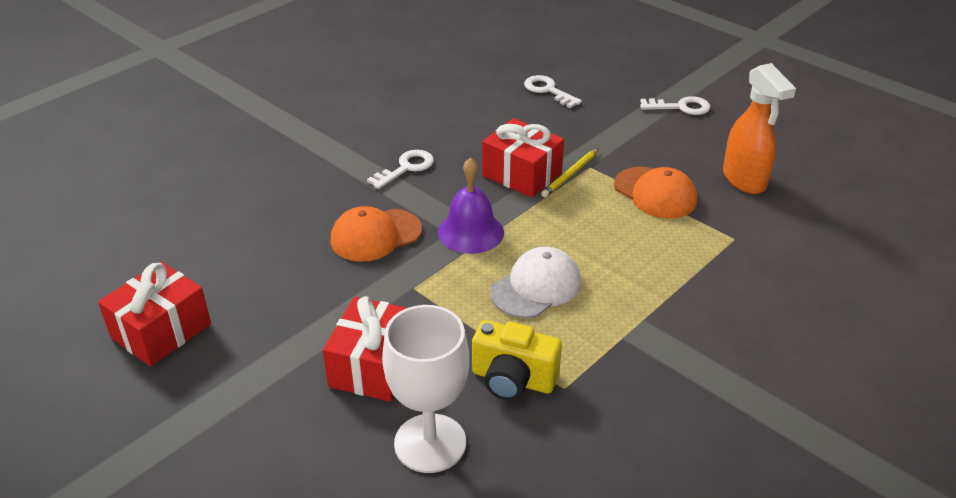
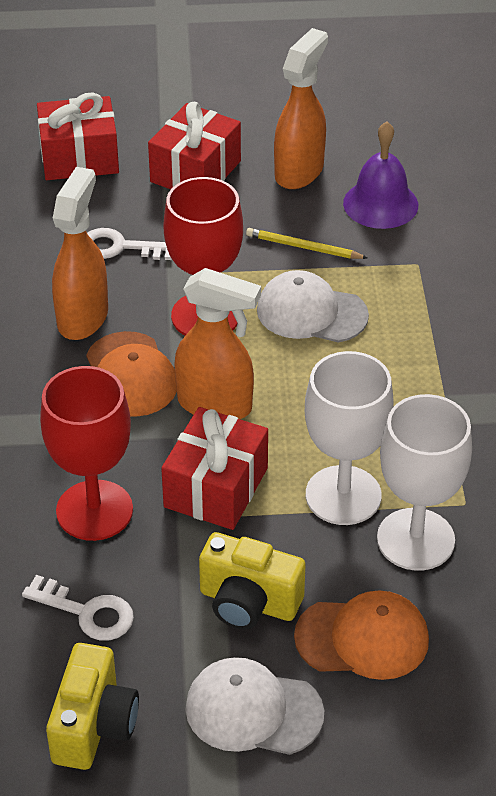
orange spray bottle: 1 -> 3
red goblet: 0 -> 2
white cap: 1 -> 2
white goblet: 1 -> 2
white key: 3 -> 2
yellow camera: 1 -> 2

